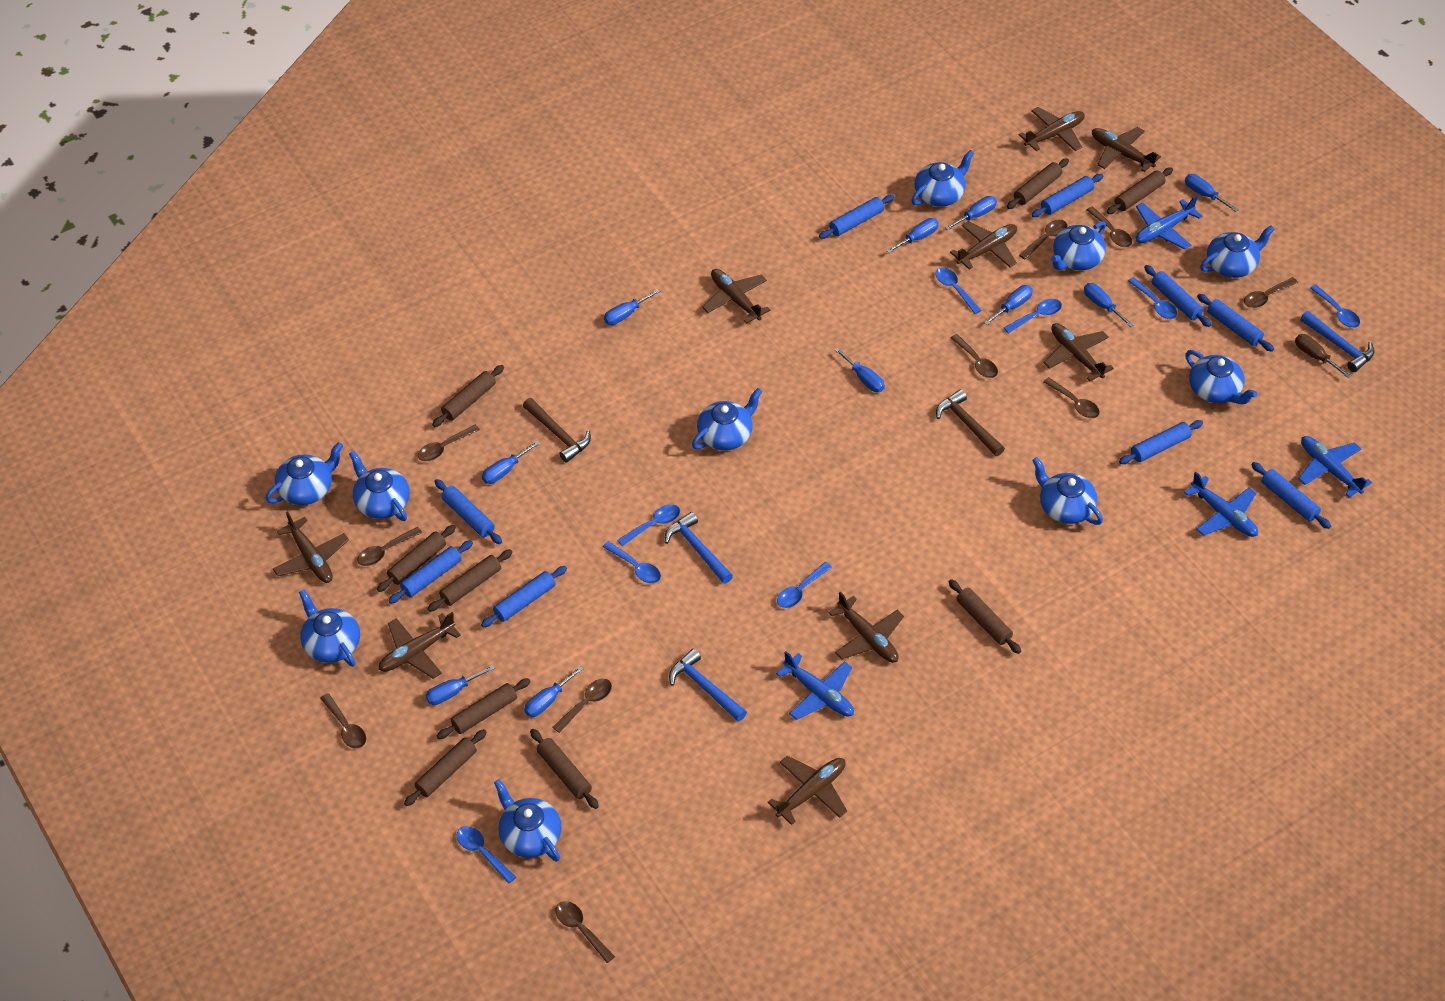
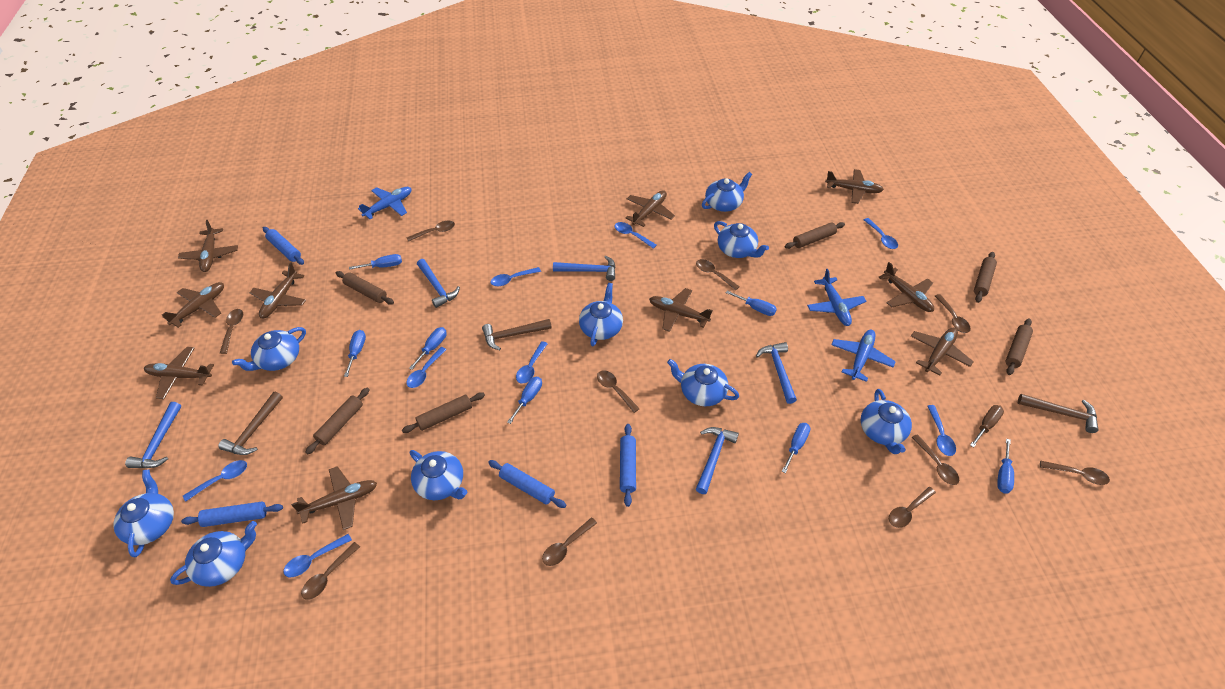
blue hammer: 3 -> 5
blue plane: 4 -> 3
blue rolling pin: 9 -> 4
blue screwdriver: 10 -> 7
blue teapot: 10 -> 9
brown hammer: 2 -> 3
brown plane: 9 -> 10
brown rolling pin: 9 -> 6

